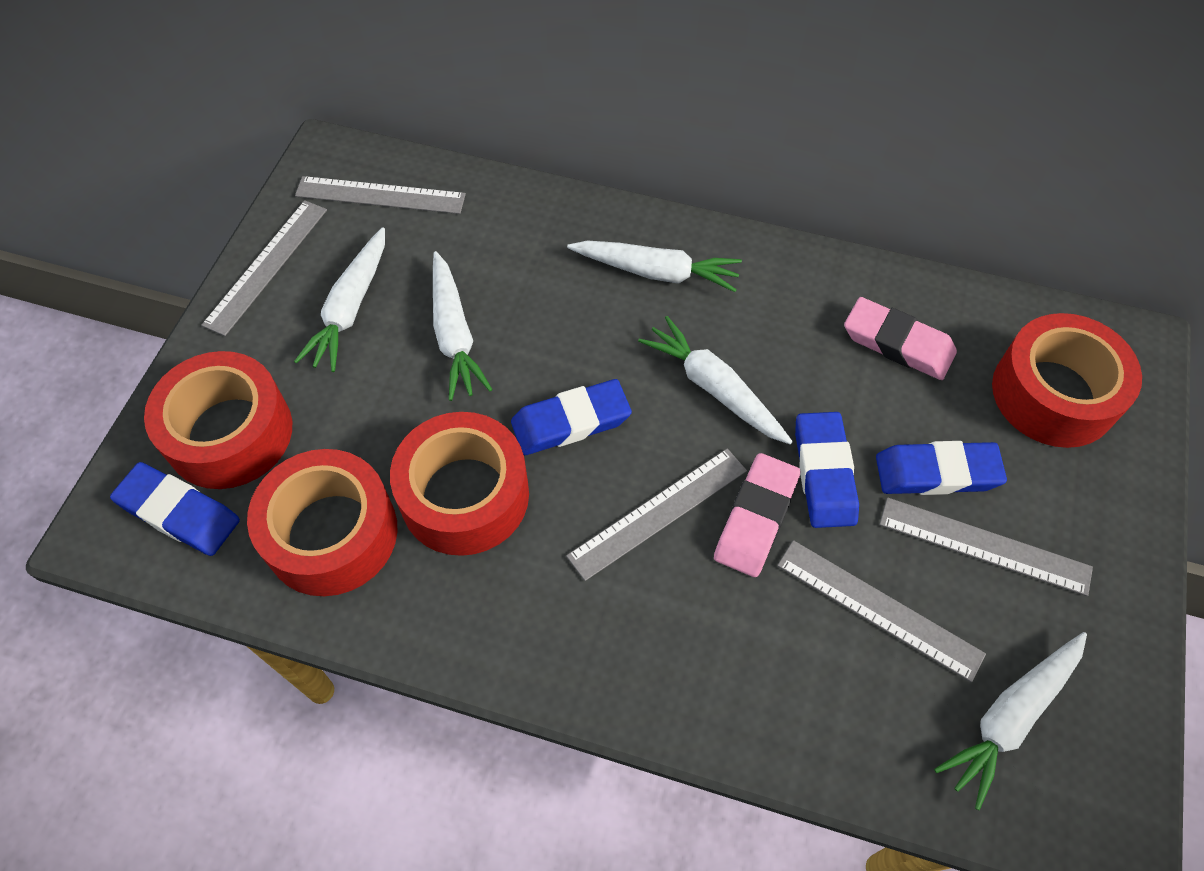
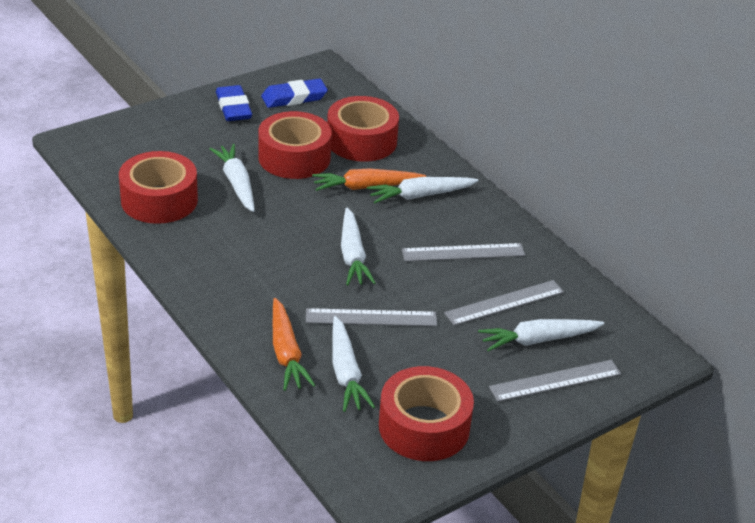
blue eraser: 4 -> 2
grey ruler: 5 -> 4
orange carrot: 0 -> 2
pink eraser: 2 -> 0

